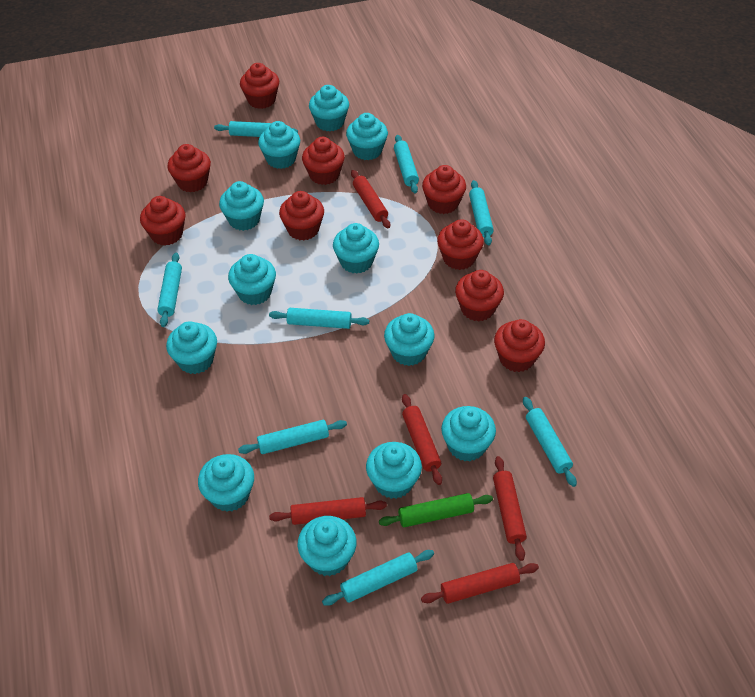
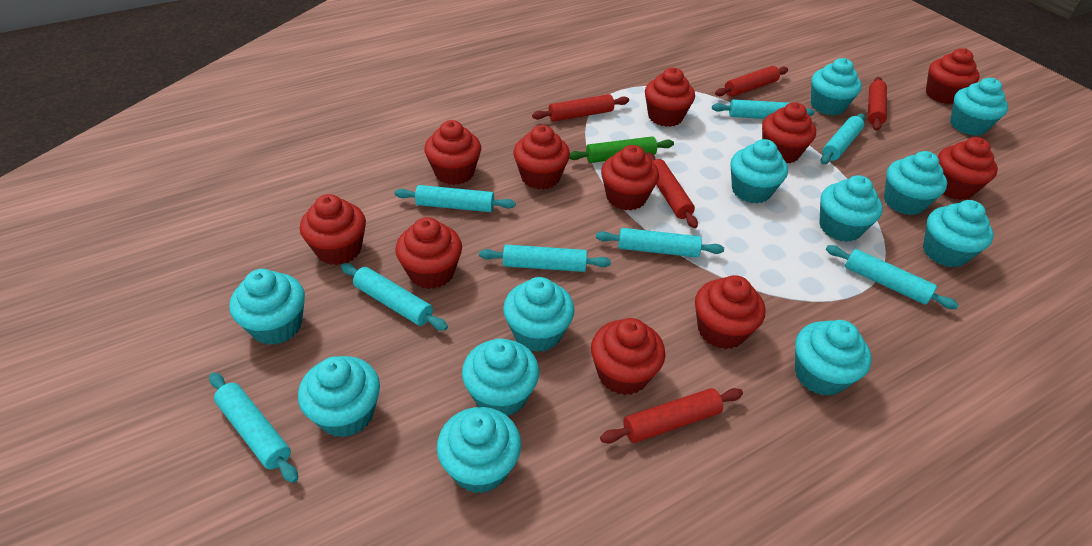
red cupcake: 9 -> 11

